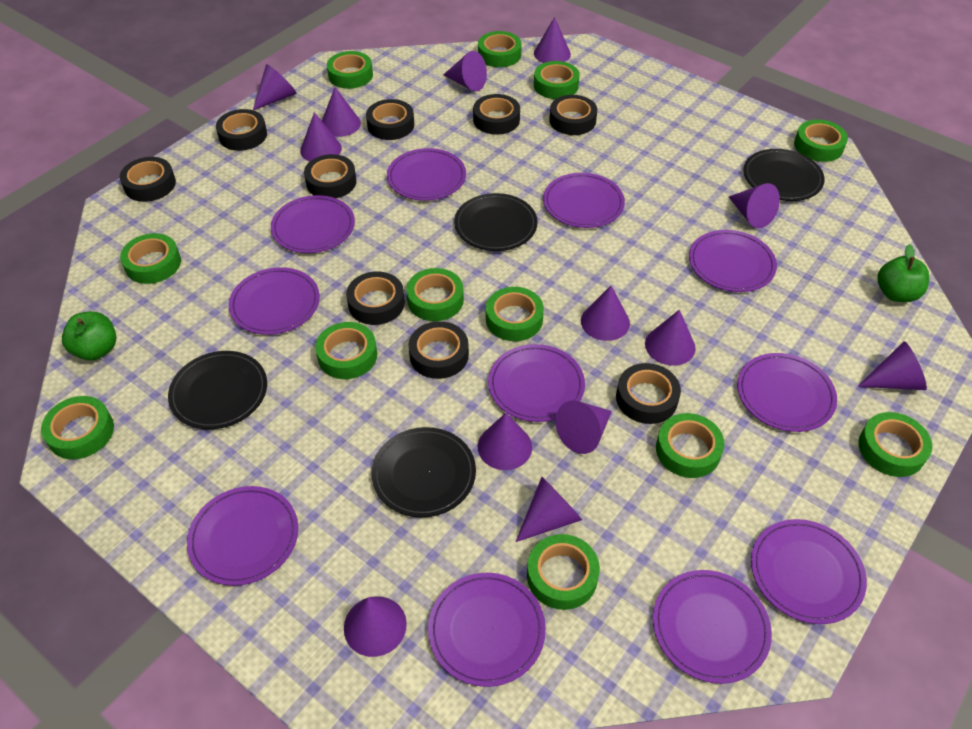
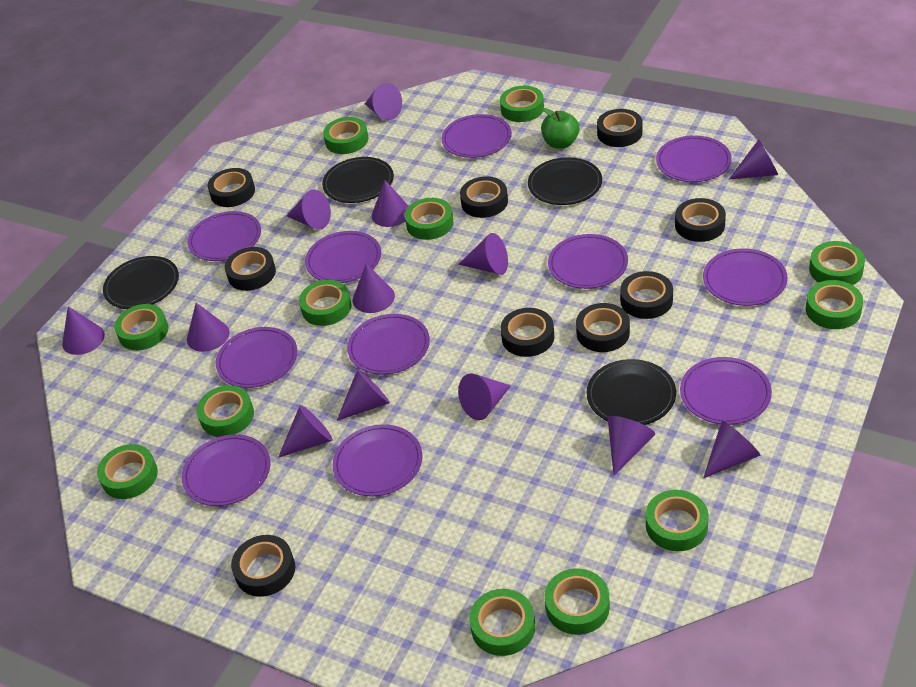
green apple: 2 -> 1

